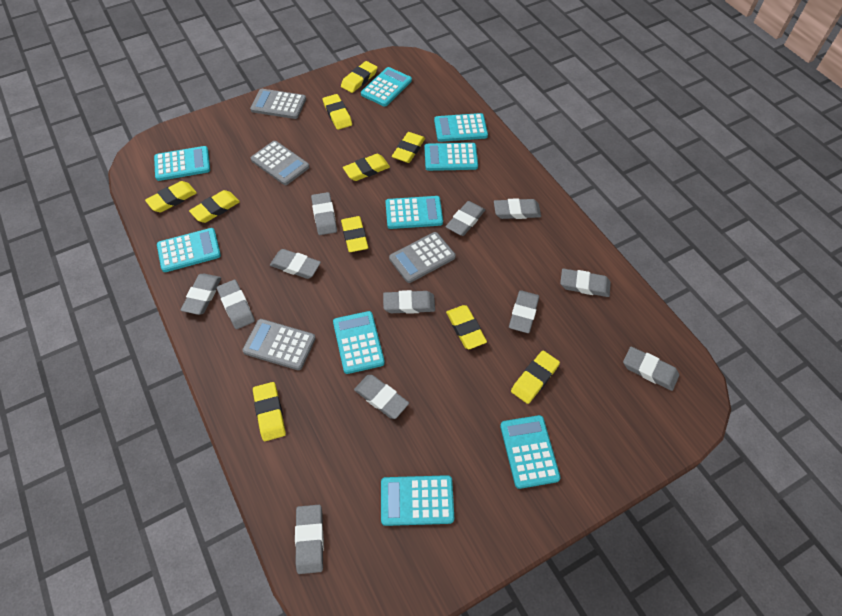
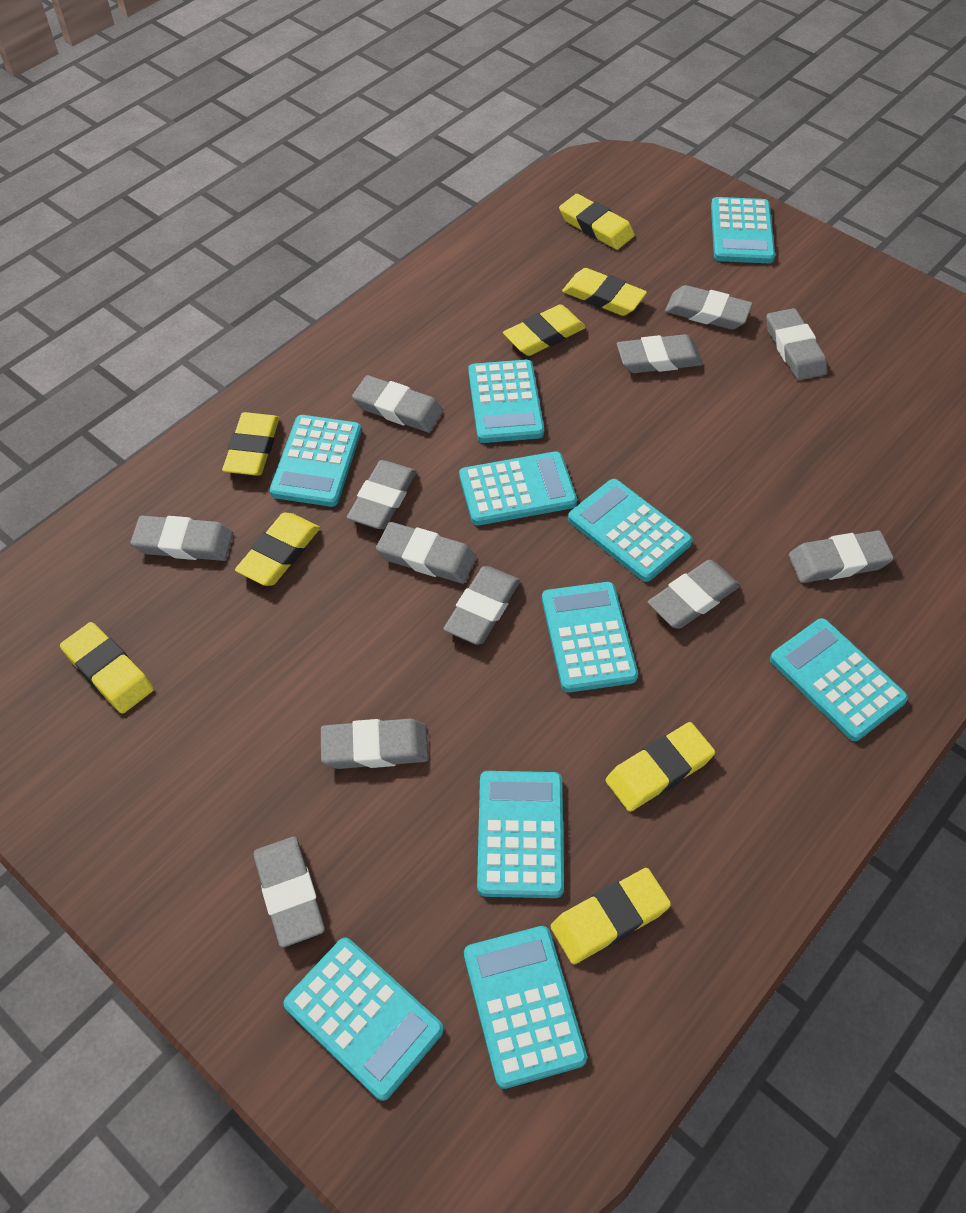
grey calculator: 4 -> 0
turquoise calculator: 9 -> 10
yellow eraser: 10 -> 8

